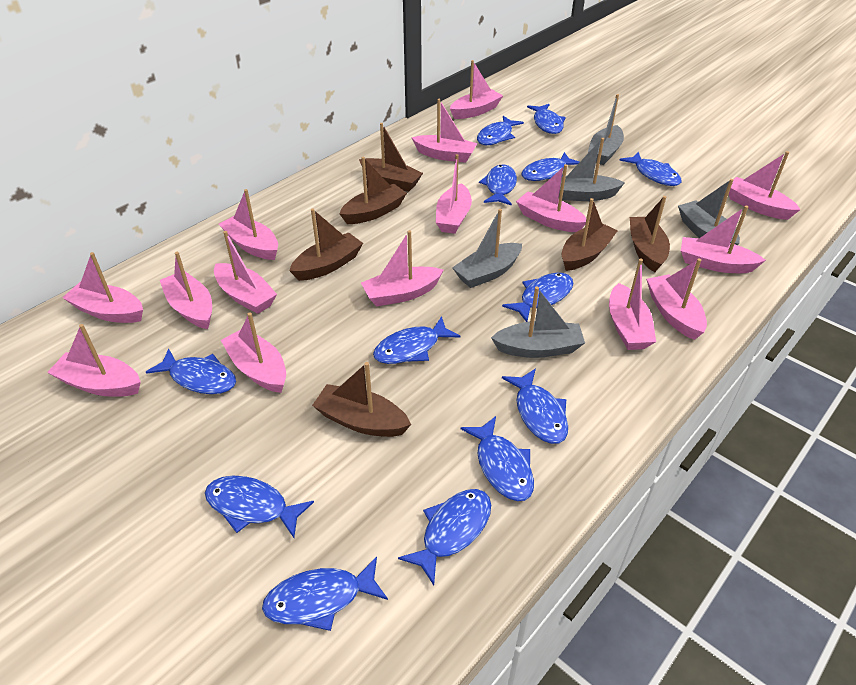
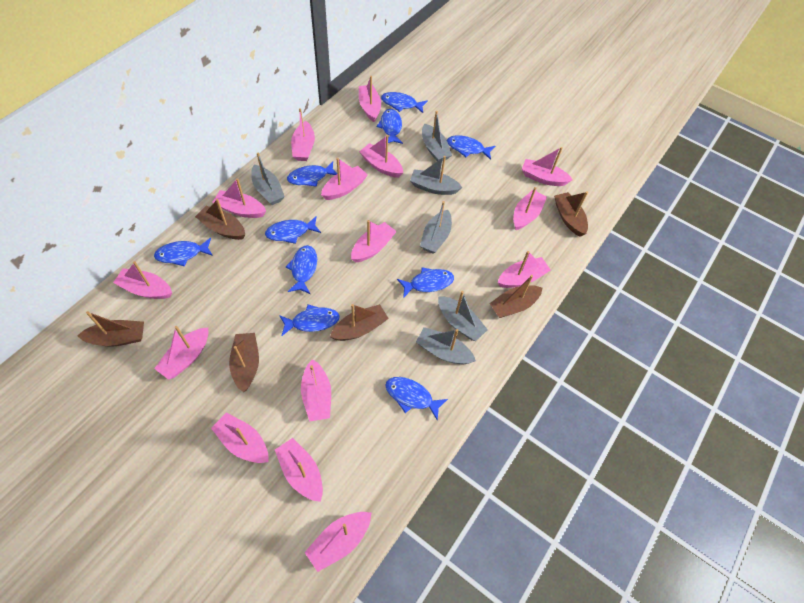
blue fish: 13 -> 10
grey boat: 5 -> 6

